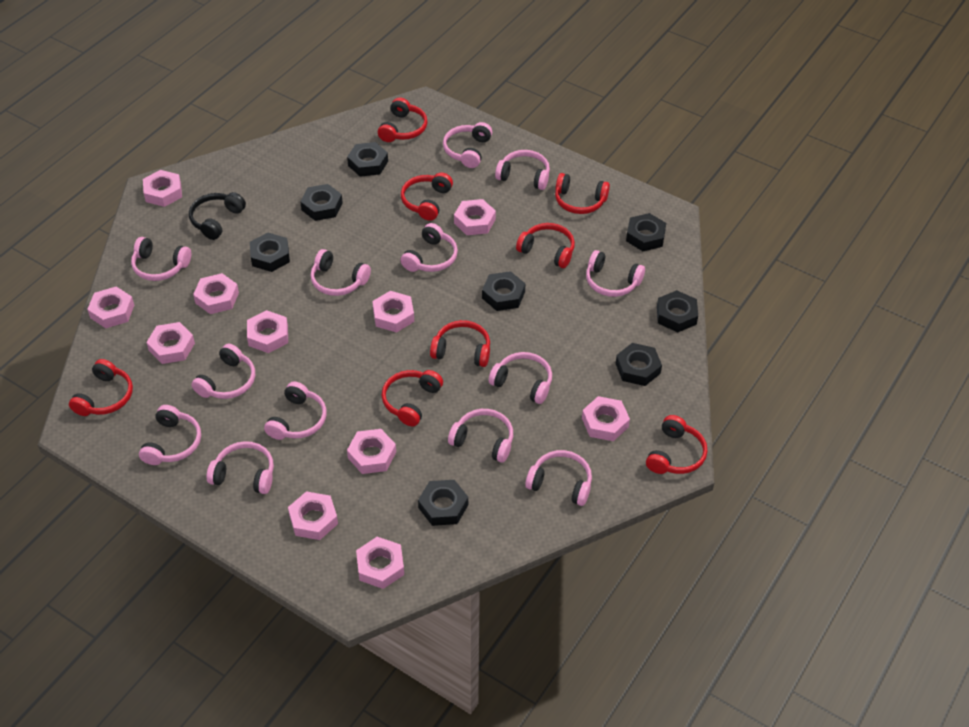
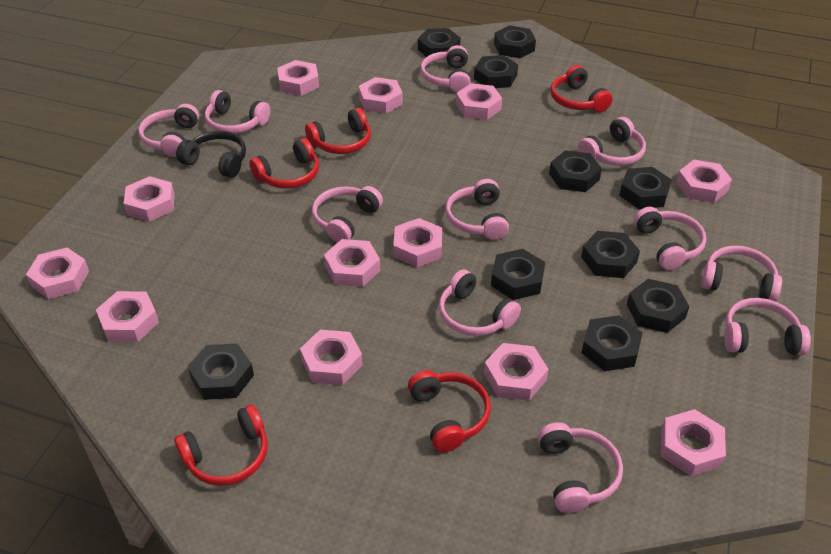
black nut: 8 -> 10
pink headphones: 13 -> 11
pink nut: 11 -> 12
red headphones: 8 -> 5

